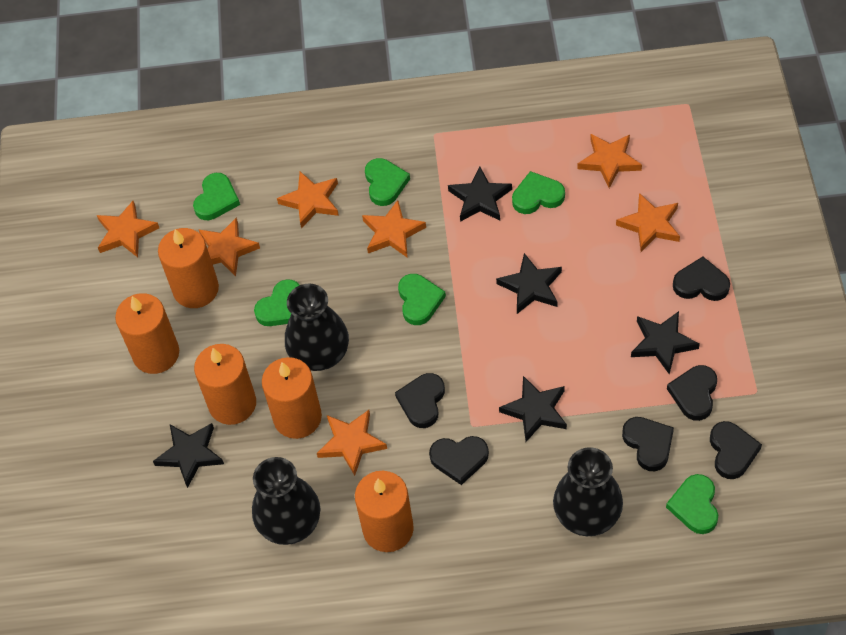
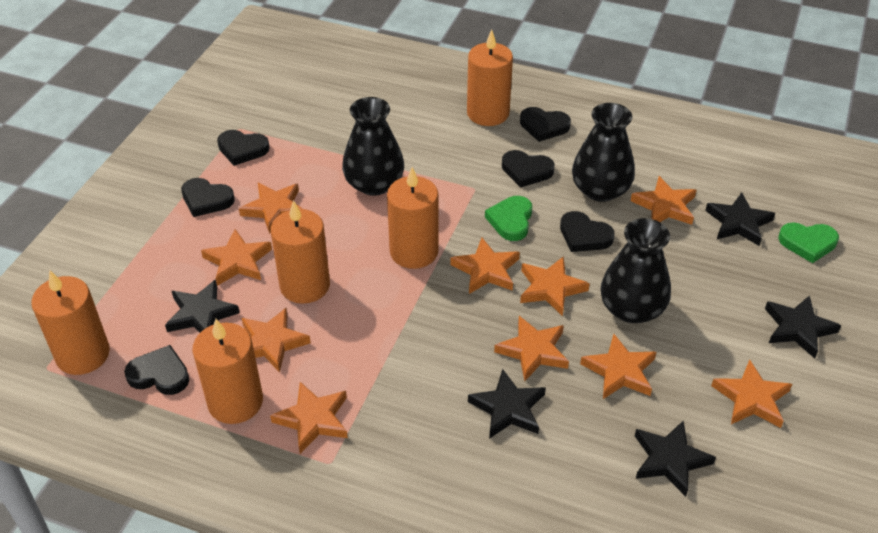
green heart: 6 -> 2
orange star: 7 -> 10

